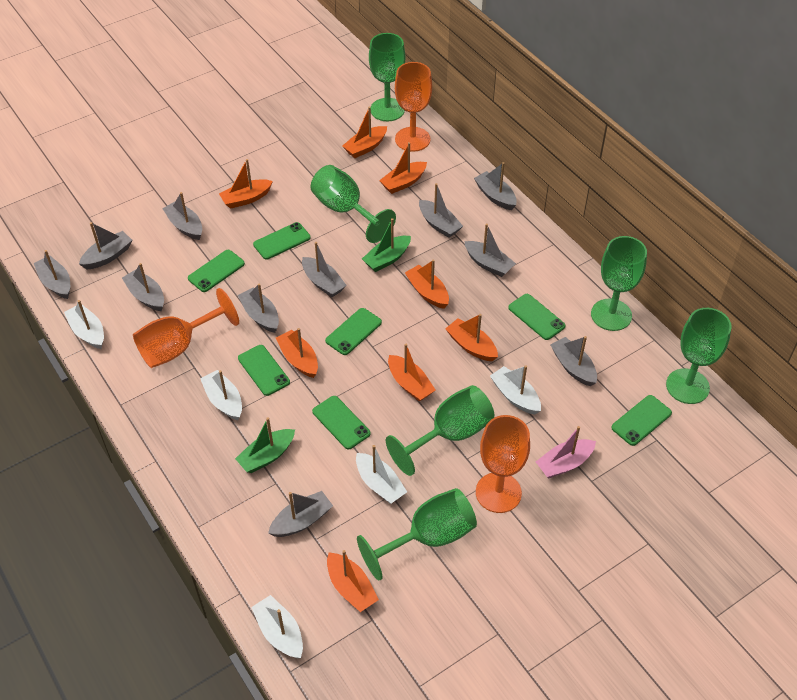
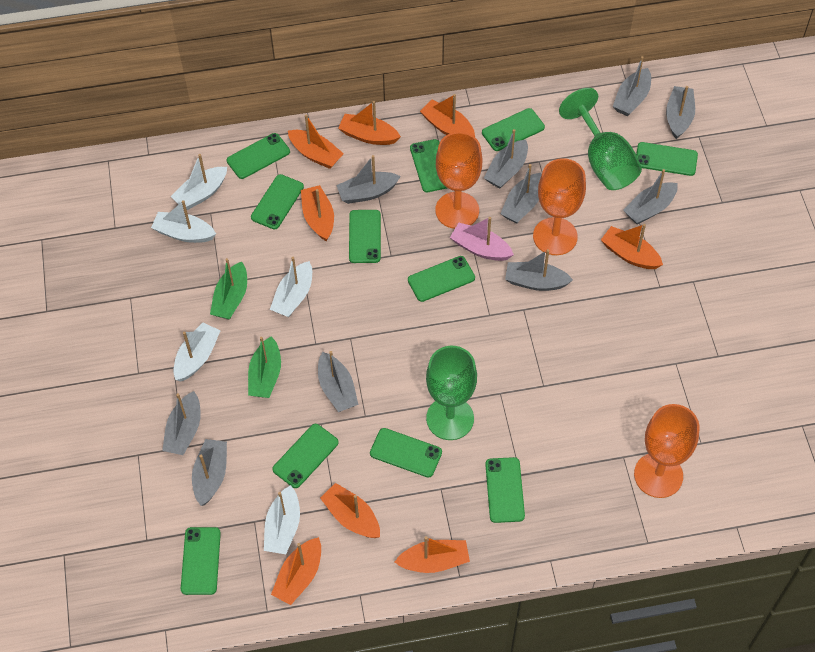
green goblet: 6 -> 2
green phone: 7 -> 11
grey boat: 11 -> 10

